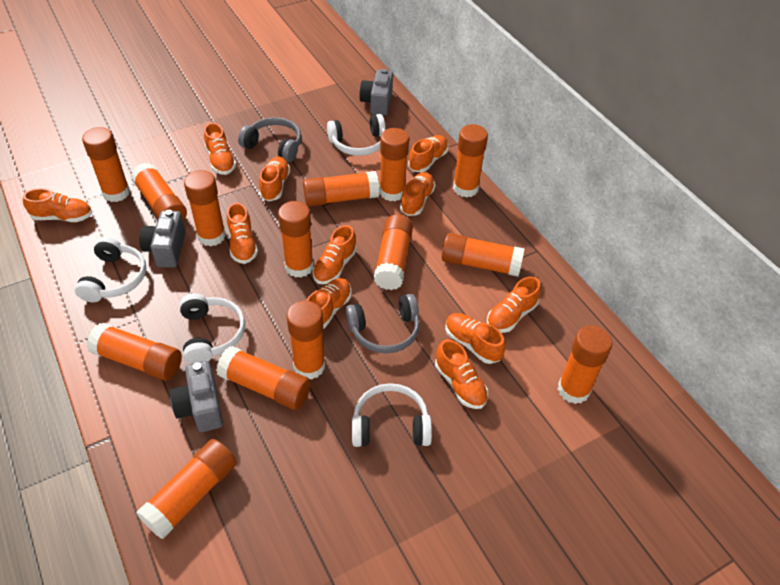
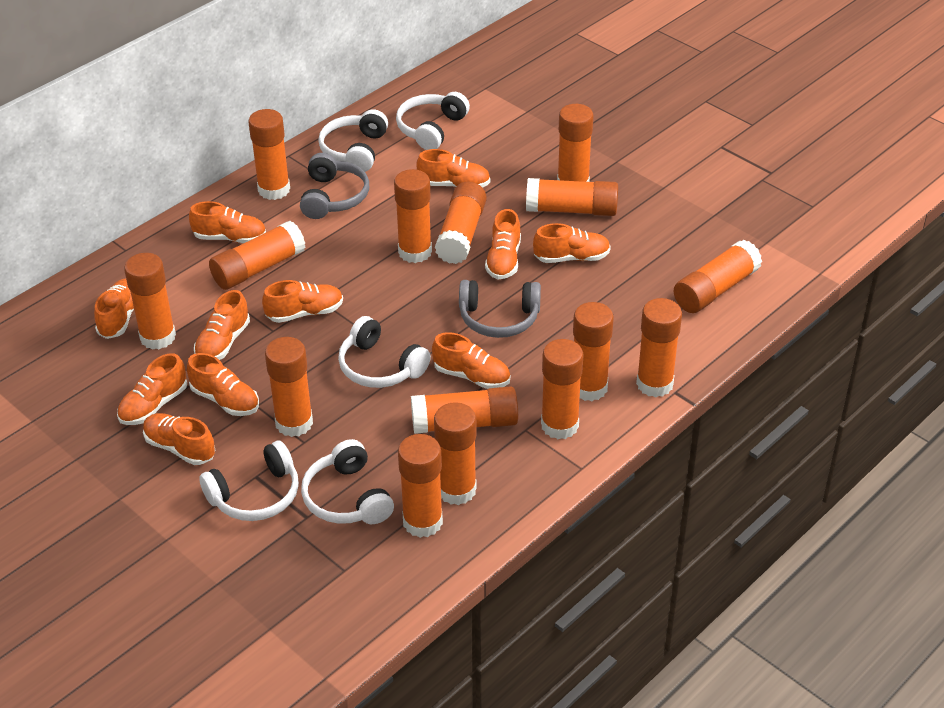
grey camera: 3 -> 0
orange glue stick: 14 -> 15
white headphones: 4 -> 5

